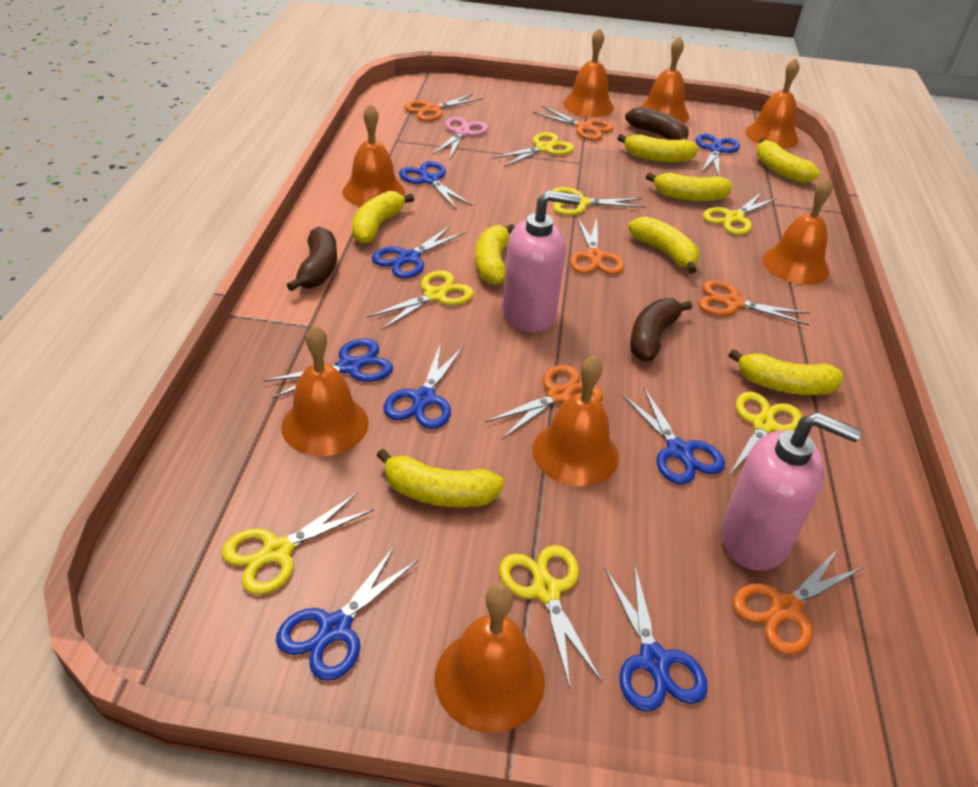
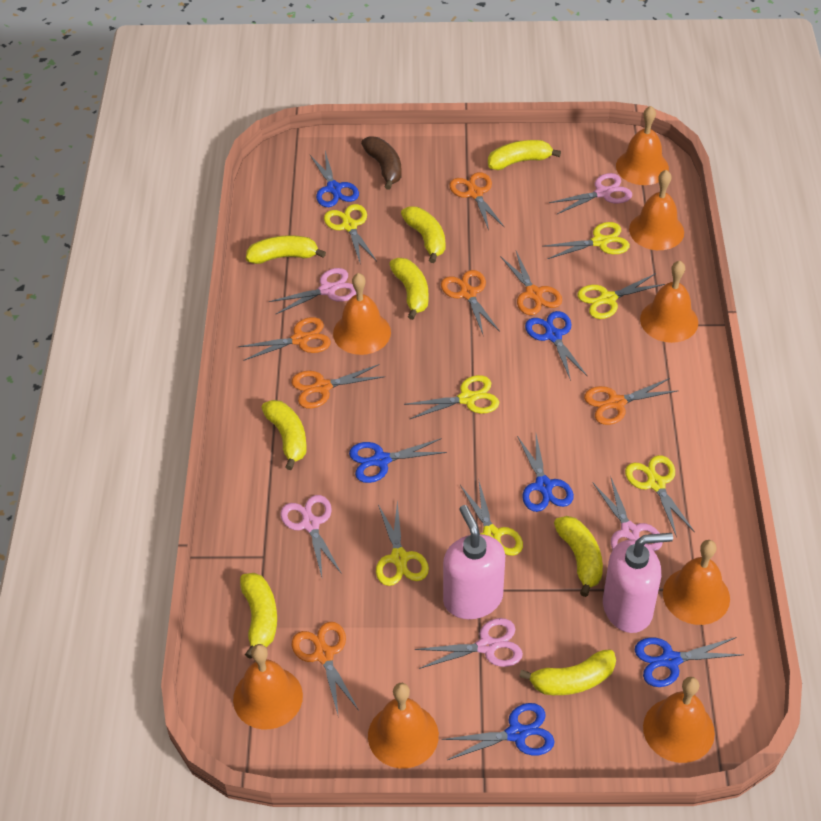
blue scissors: 8 -> 6
brown banana: 3 -> 1
orange scissors: 6 -> 7
pink scissors: 1 -> 5

